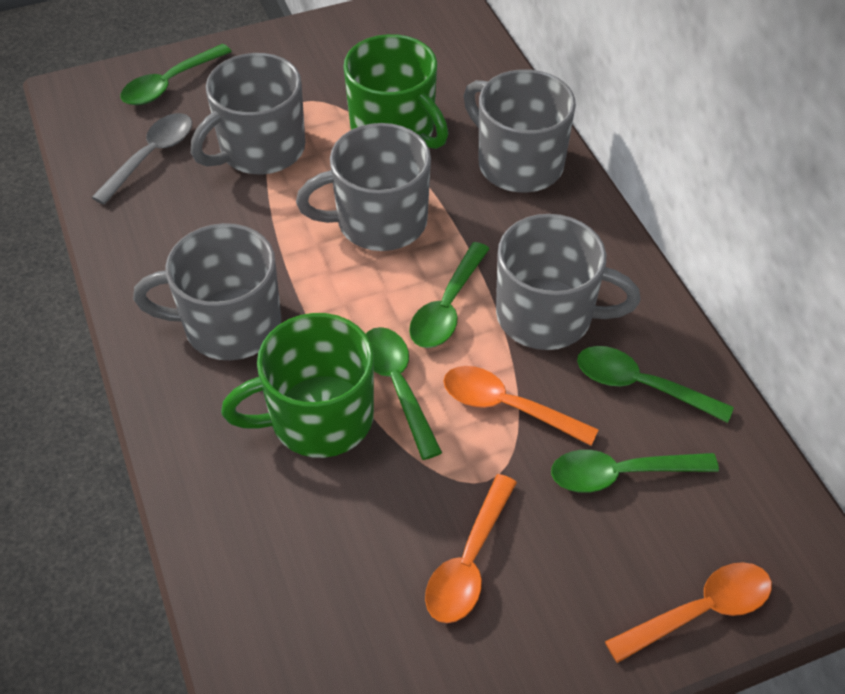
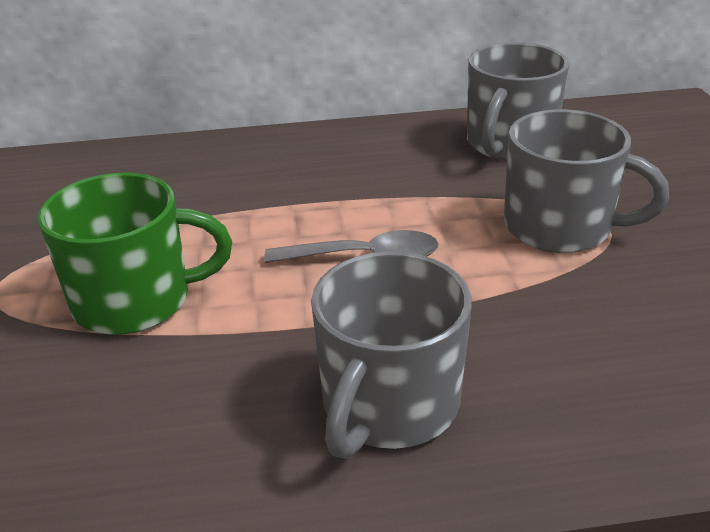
green mug: 2 -> 1
green spoon: 5 -> 0
grey mug: 5 -> 3
orange spoon: 3 -> 0

